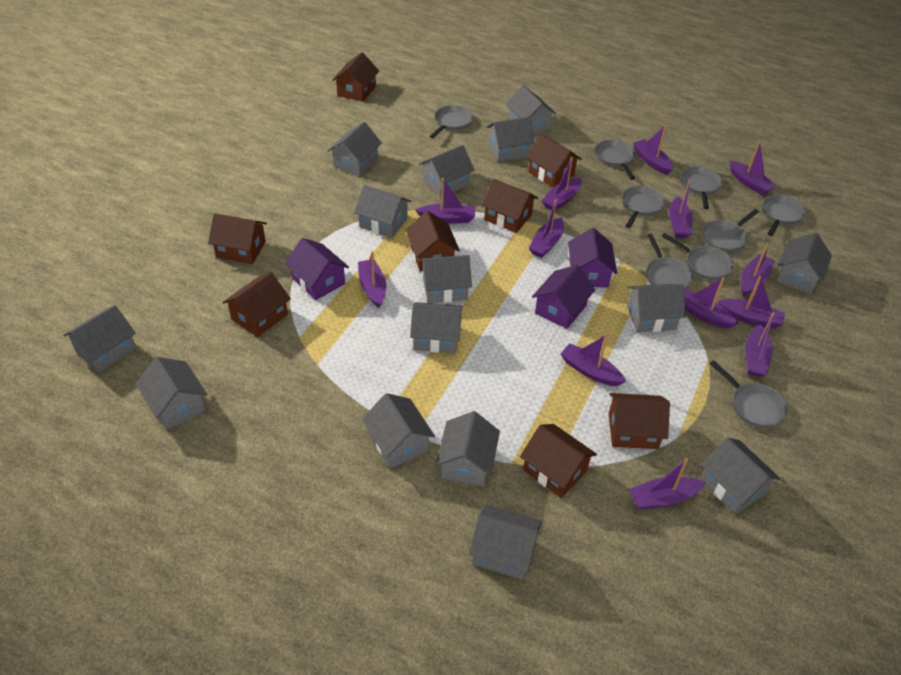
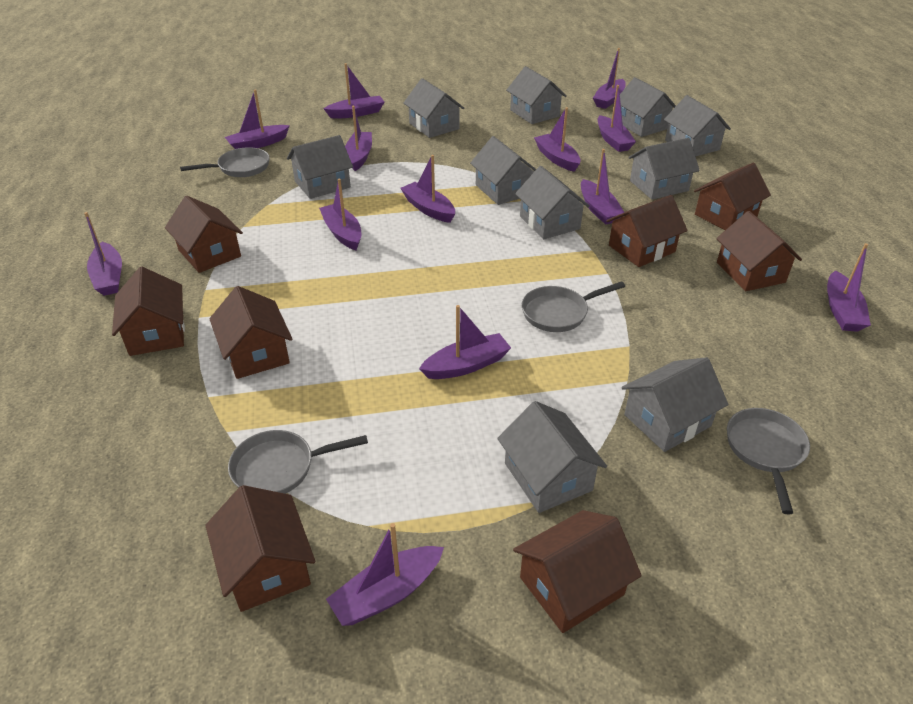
grey house: 15 -> 10
grey pan: 9 -> 4
purple house: 3 -> 0

